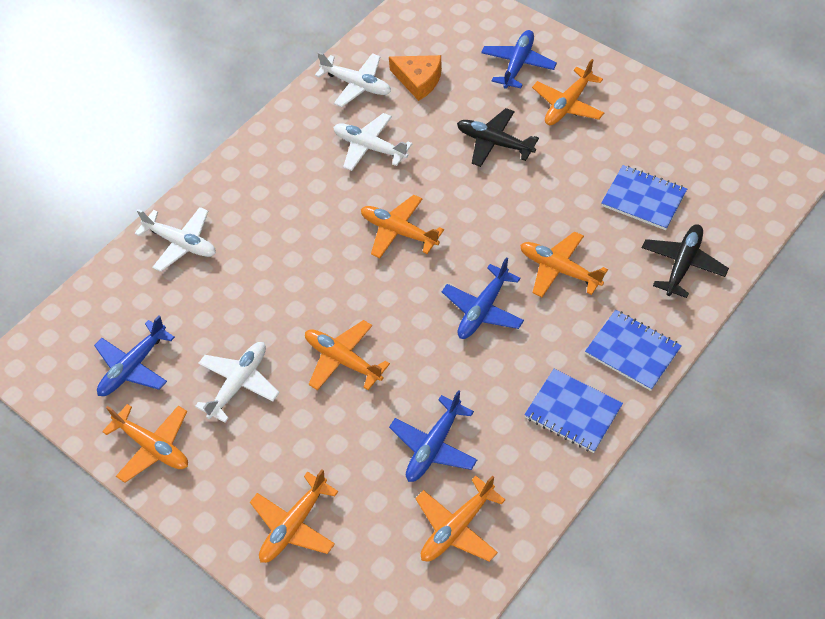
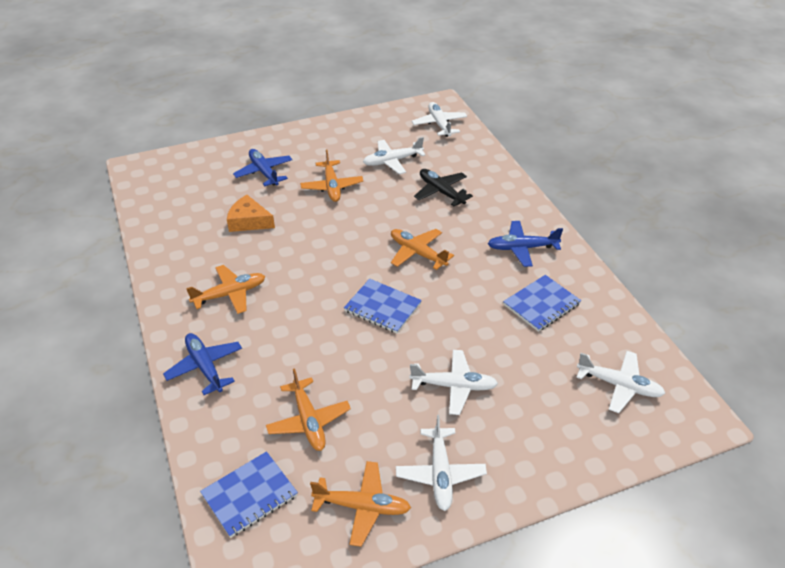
black plane: 2 -> 1
blue plane: 4 -> 3
orange plane: 7 -> 5
white plane: 4 -> 5

